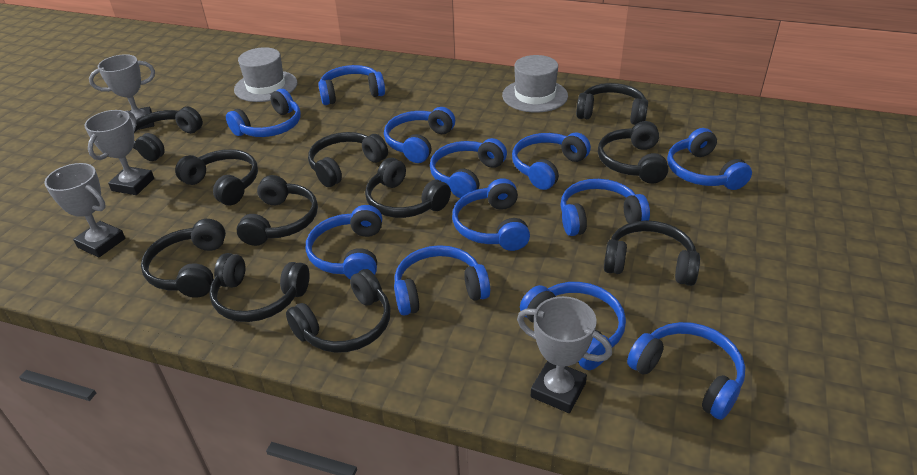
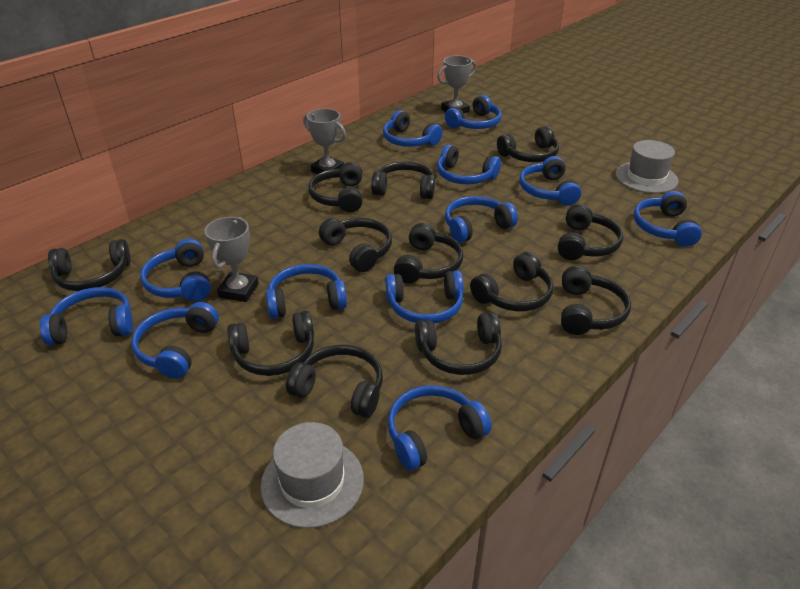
black headphones: 11 -> 12
grey trophy: 4 -> 3

